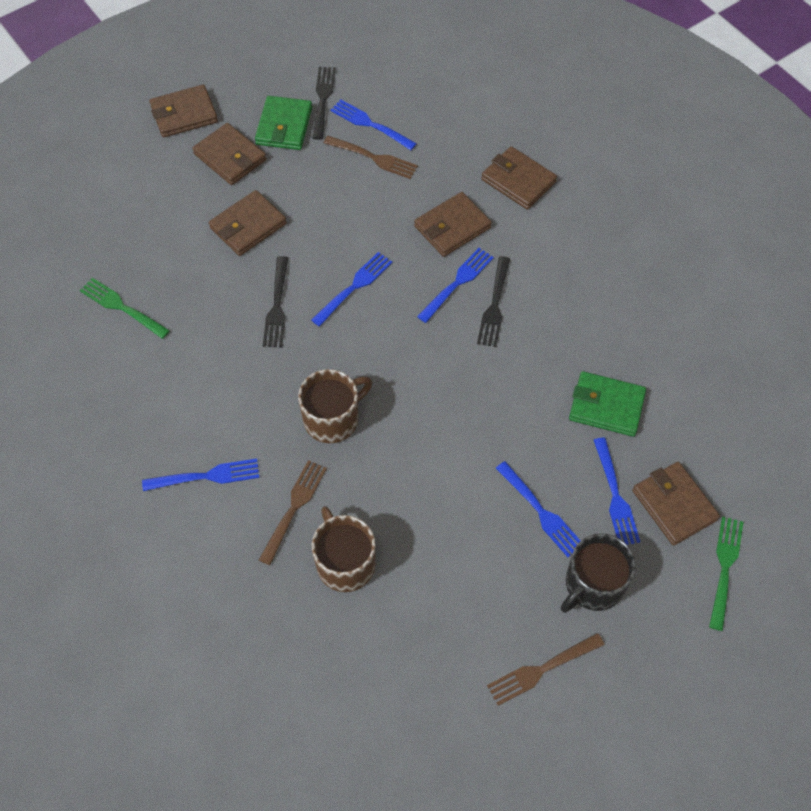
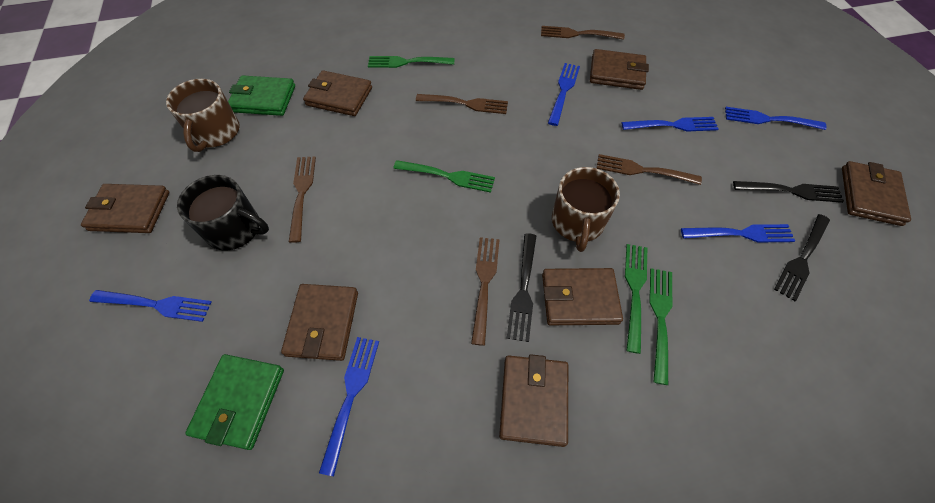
brown fork: 3 -> 5
brown wallet: 6 -> 7
green fork: 2 -> 4

